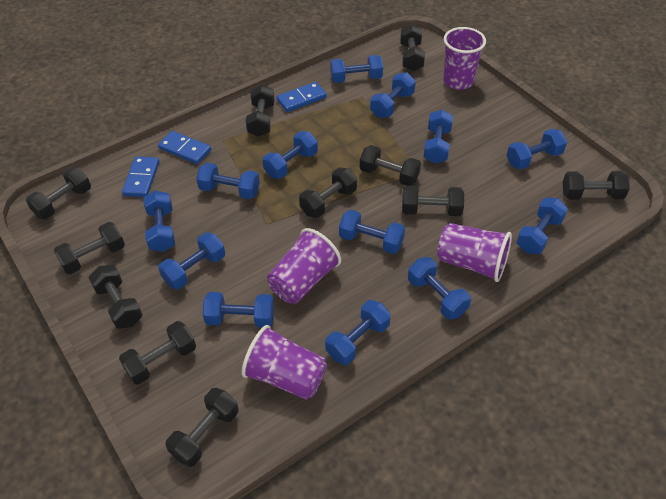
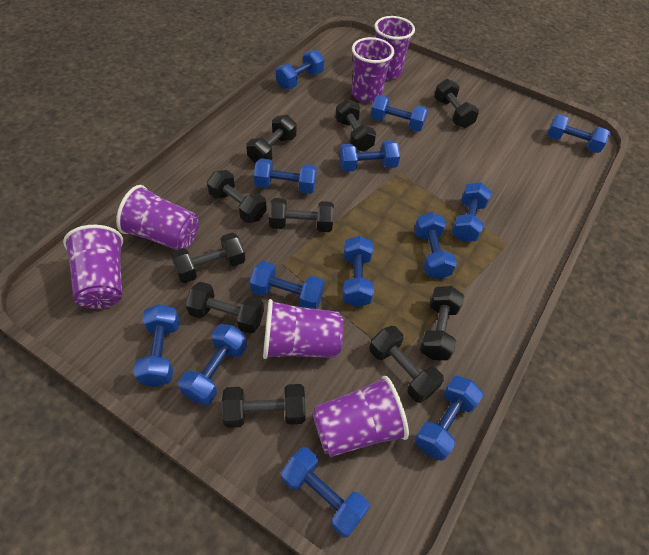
black dumbbell: 11 -> 10
blue domino: 3 -> 0
purple cup: 4 -> 6

